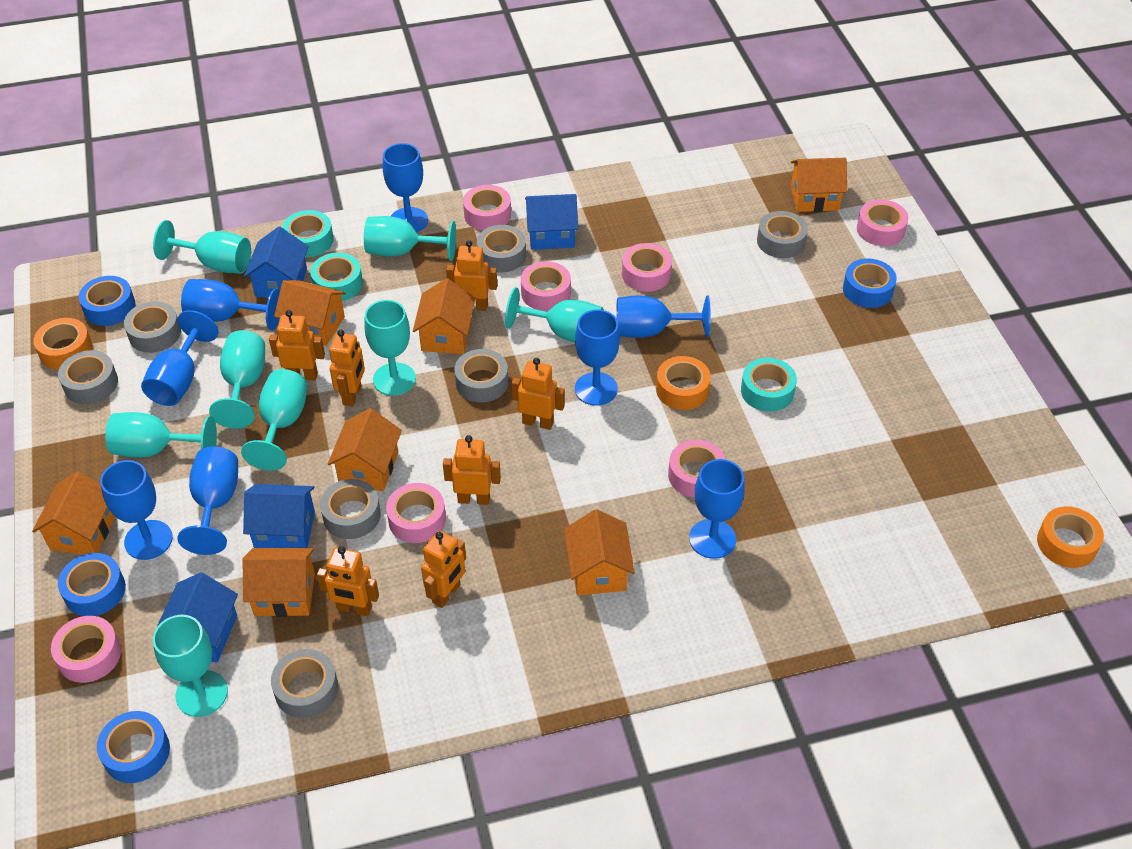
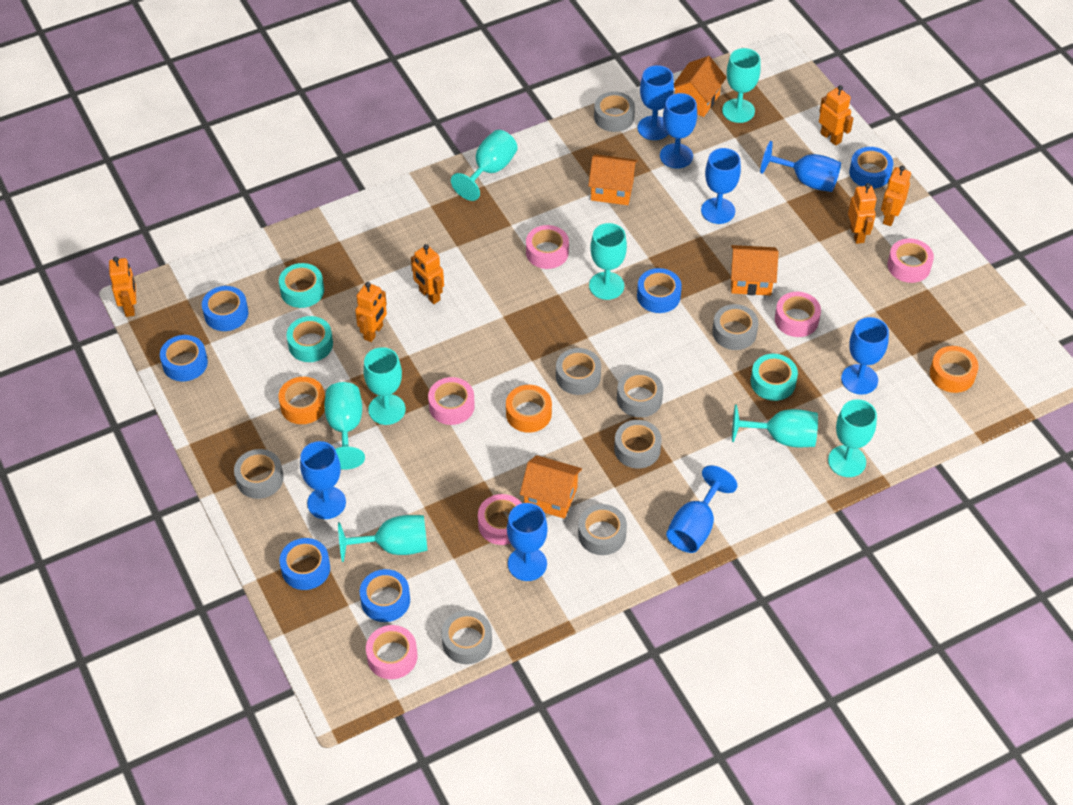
blue house: 4 -> 0
blue tape: 4 -> 6
grey tape: 7 -> 8
orange house: 7 -> 4
orange robot: 7 -> 6
pink tape: 7 -> 6

